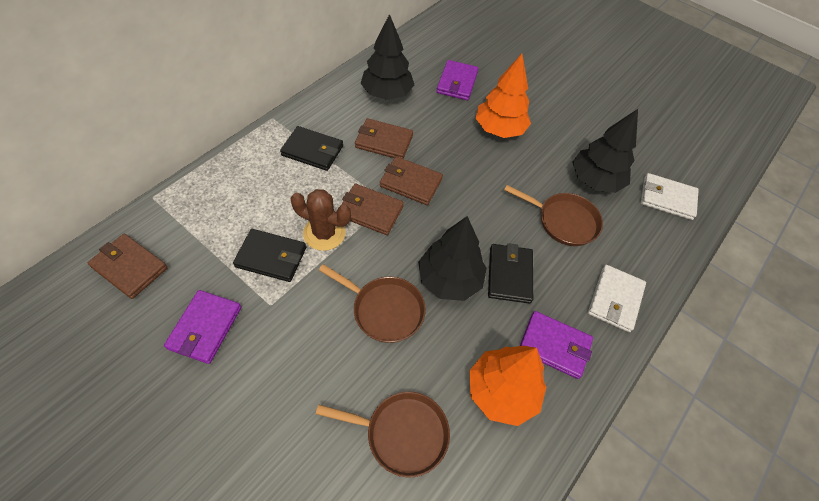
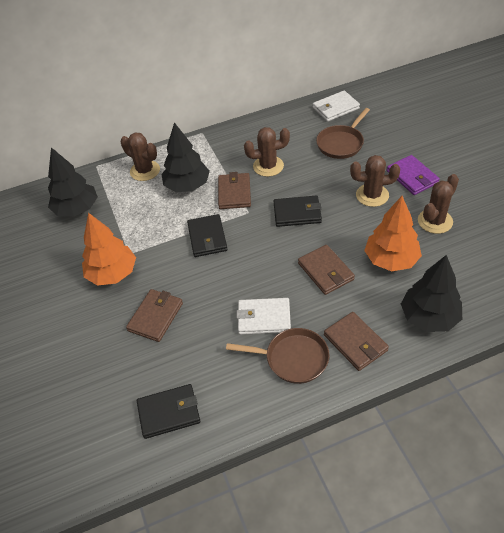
brown cactus: 1 -> 4
brown pan: 3 -> 2
purple wallet: 3 -> 1

